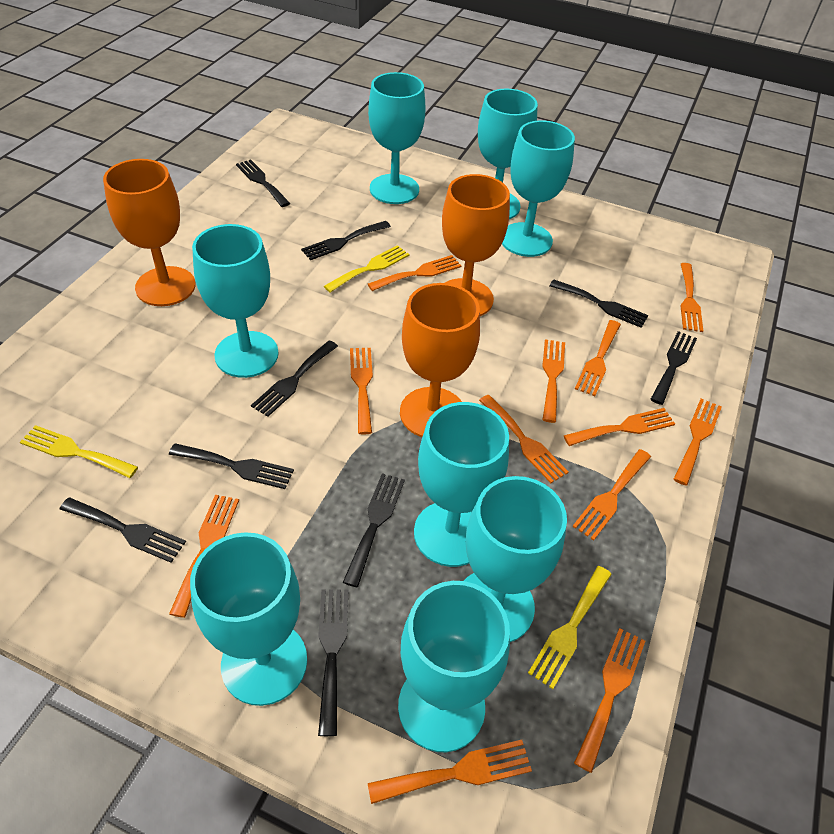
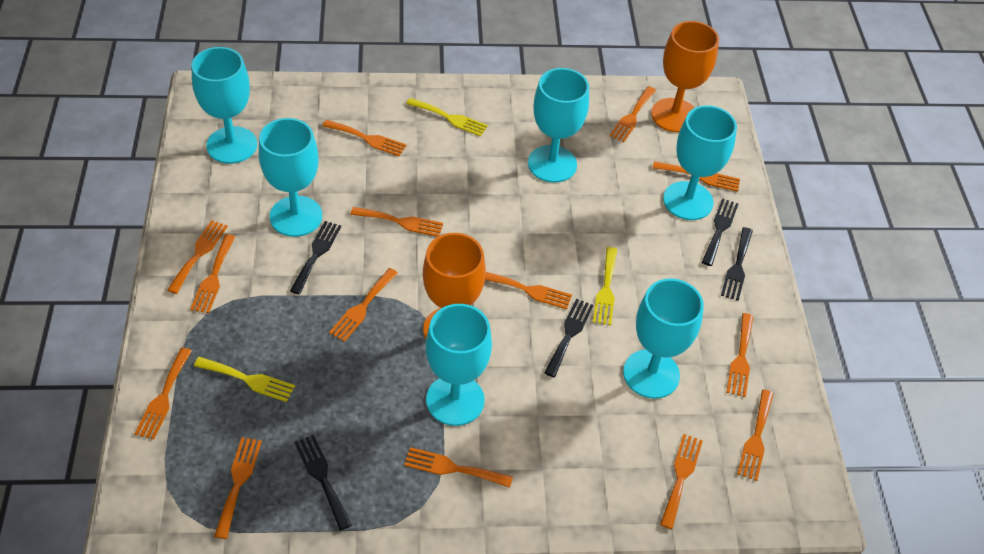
black fork: 9 -> 5
orange fork: 12 -> 14
orange goblet: 3 -> 2
turquoise goblet: 8 -> 6

